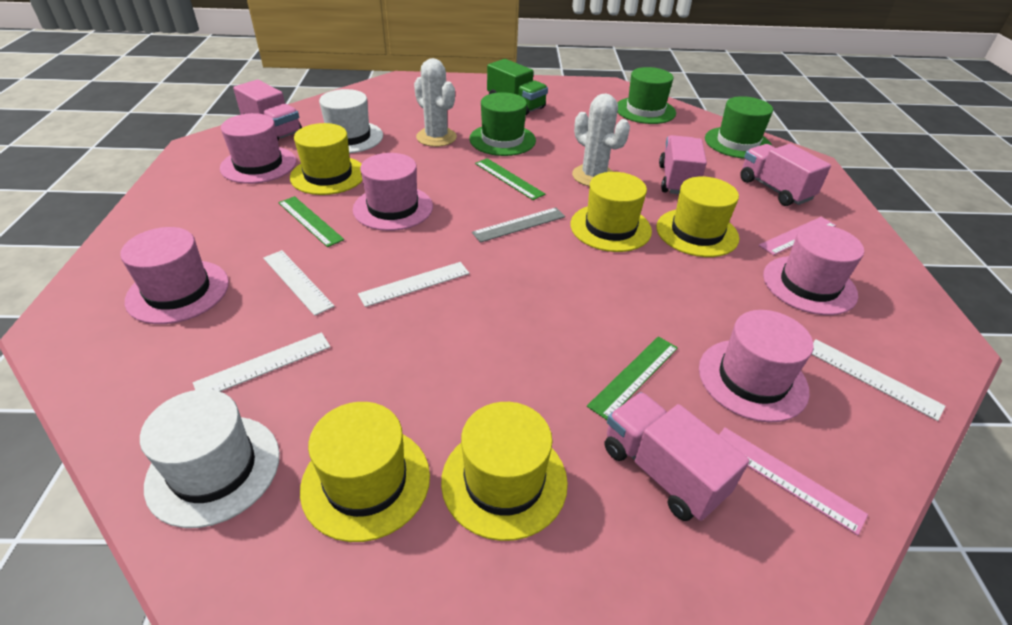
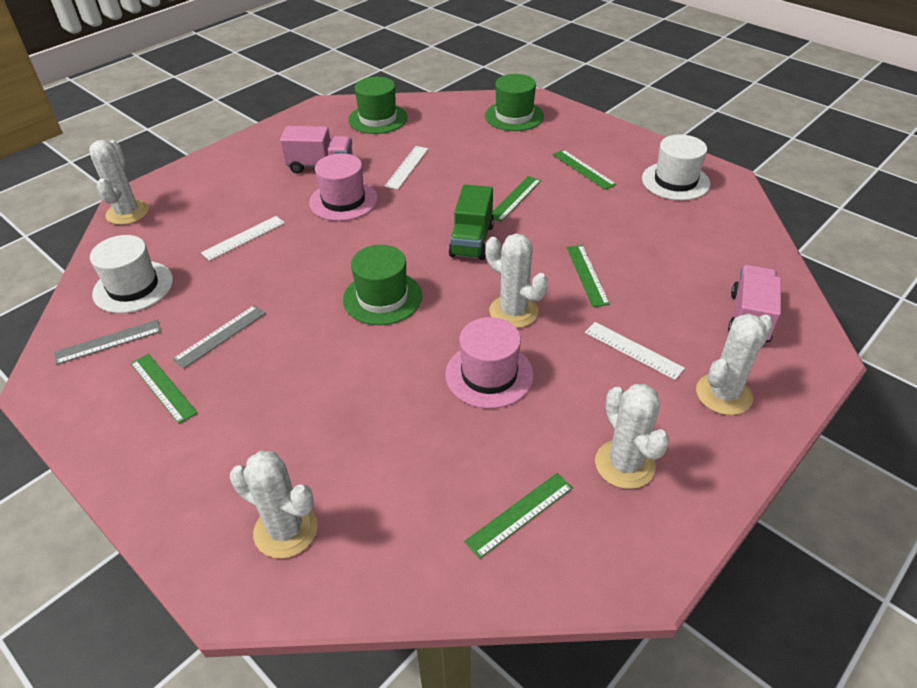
green ruler: 3 -> 5
grey ruler: 1 -> 2
pink hat: 5 -> 2
pink ruler: 2 -> 0
pink truck: 4 -> 2
white cactus: 2 -> 5
white ruler: 4 -> 3
yellow hat: 5 -> 0

